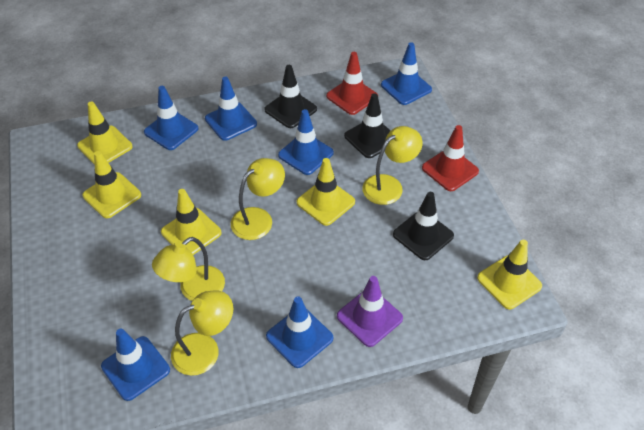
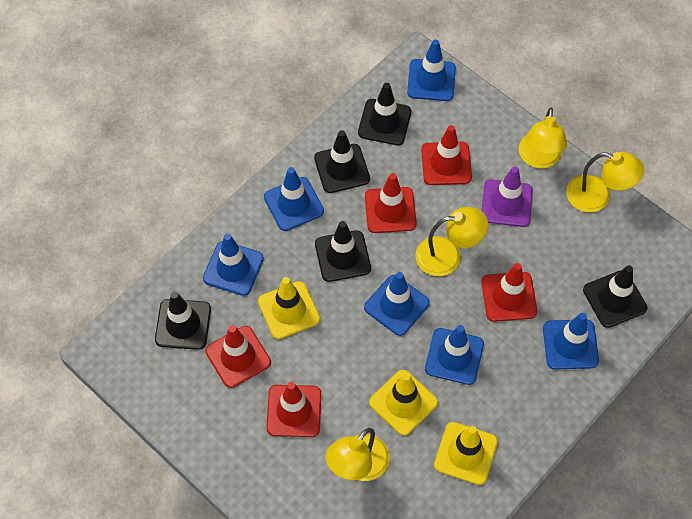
black traffic cone: 3 -> 5
red traffic cone: 2 -> 5
yellow traffic cone: 5 -> 3

